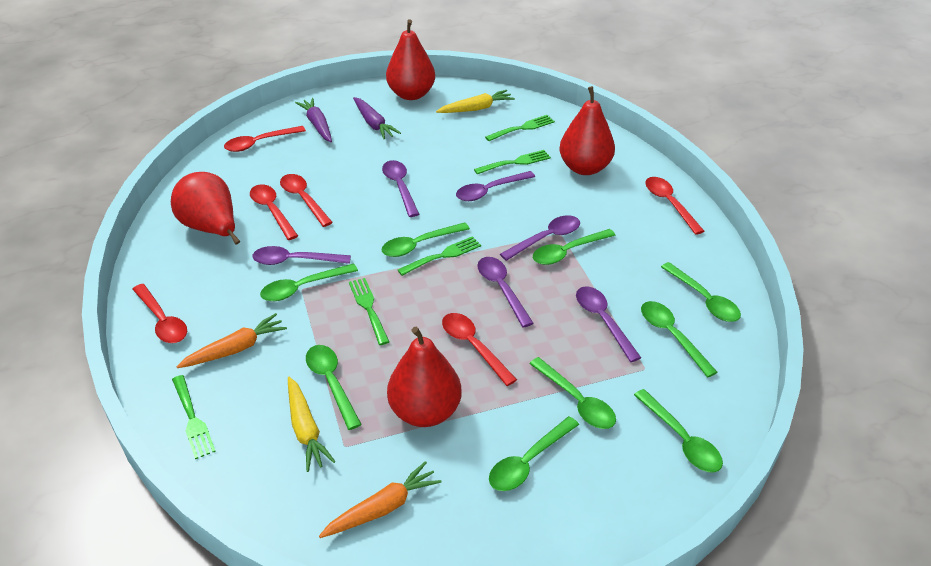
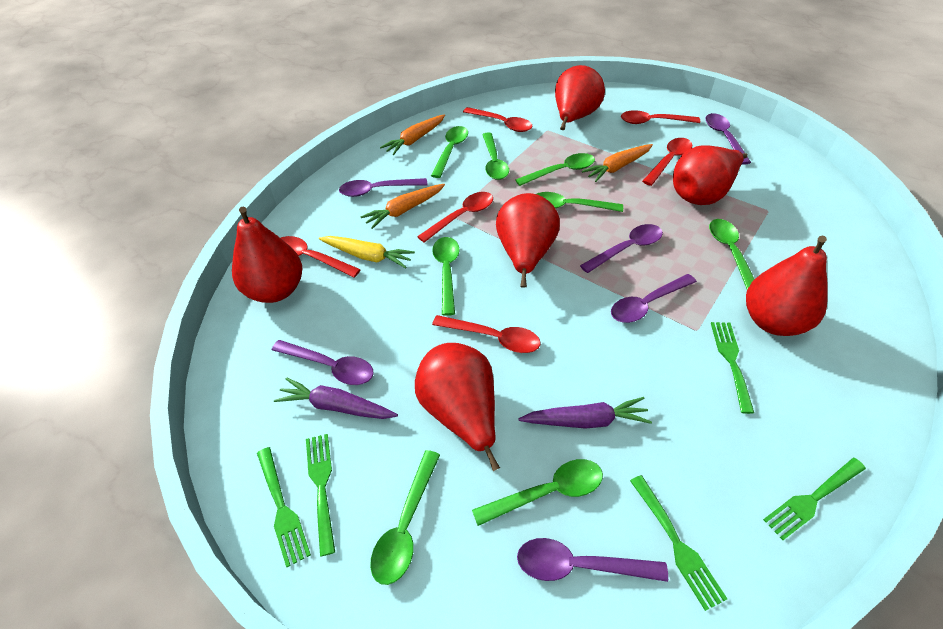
green spoon: 9 -> 8
orange carrot: 2 -> 3
red pear: 4 -> 6
yellow carrot: 2 -> 1

